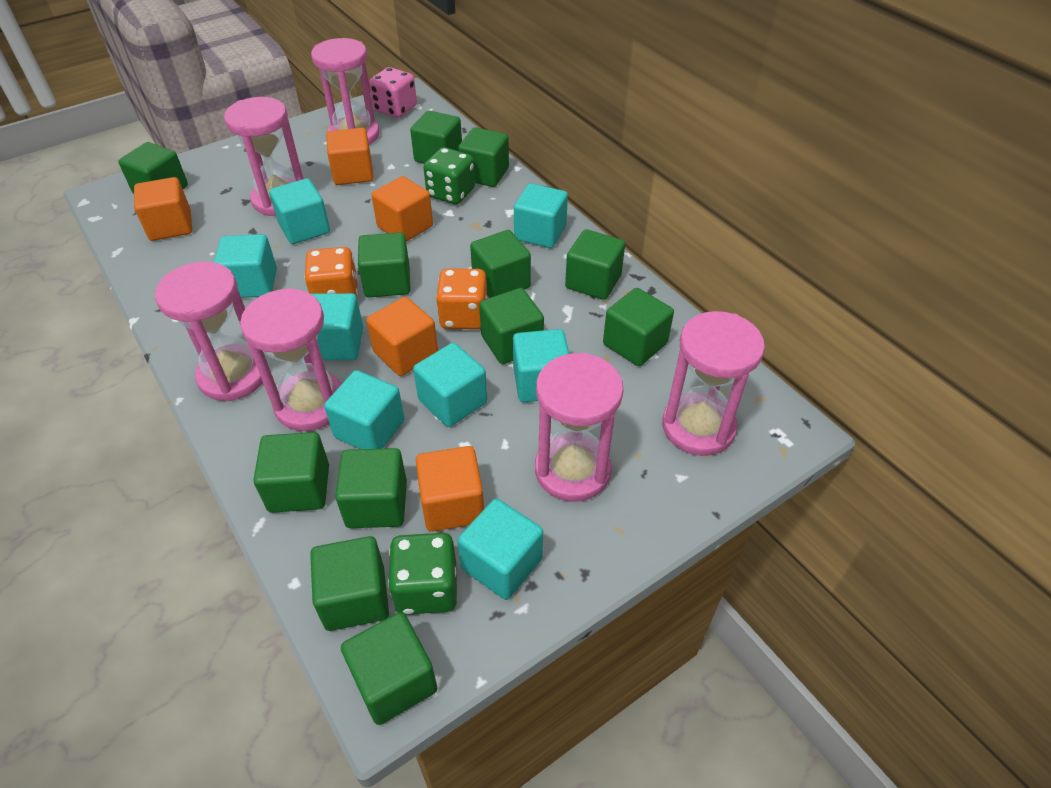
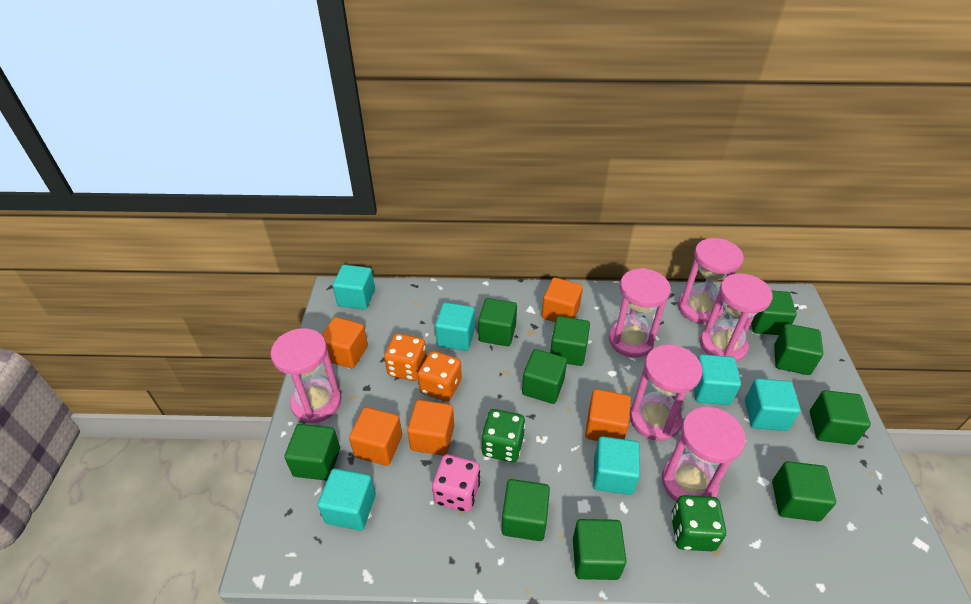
green cube: 12 -> 10
turquoise cube: 8 -> 6

